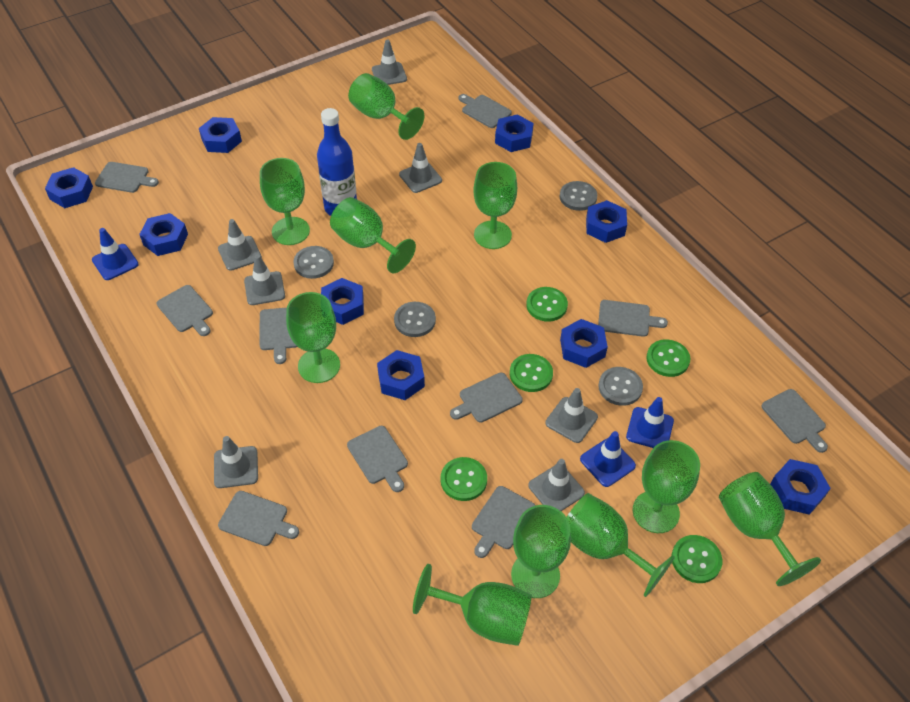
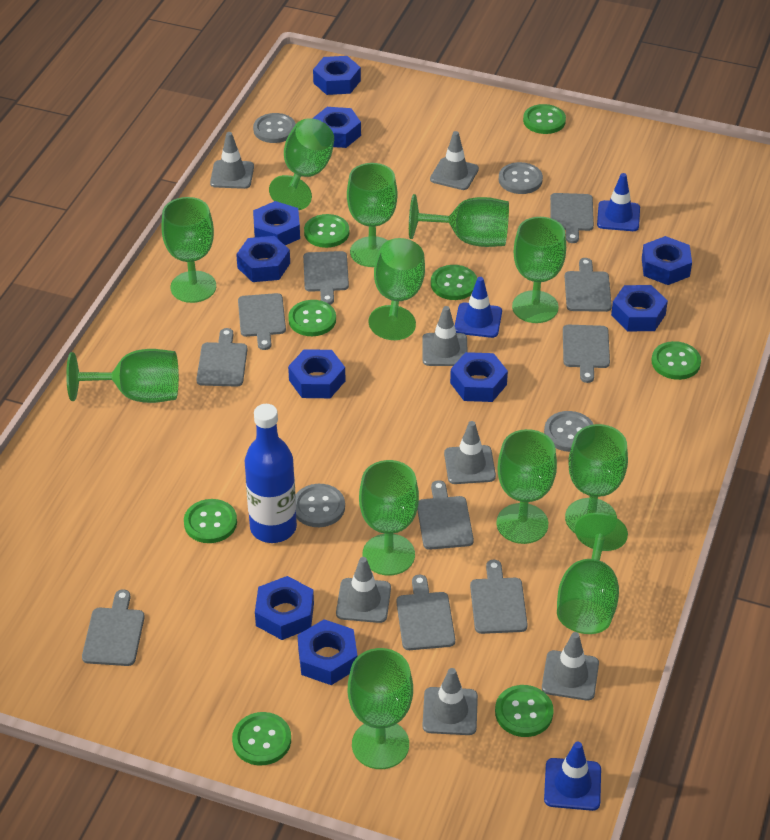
blue nut: 9 -> 10
green button: 5 -> 8
green goblet: 10 -> 12

